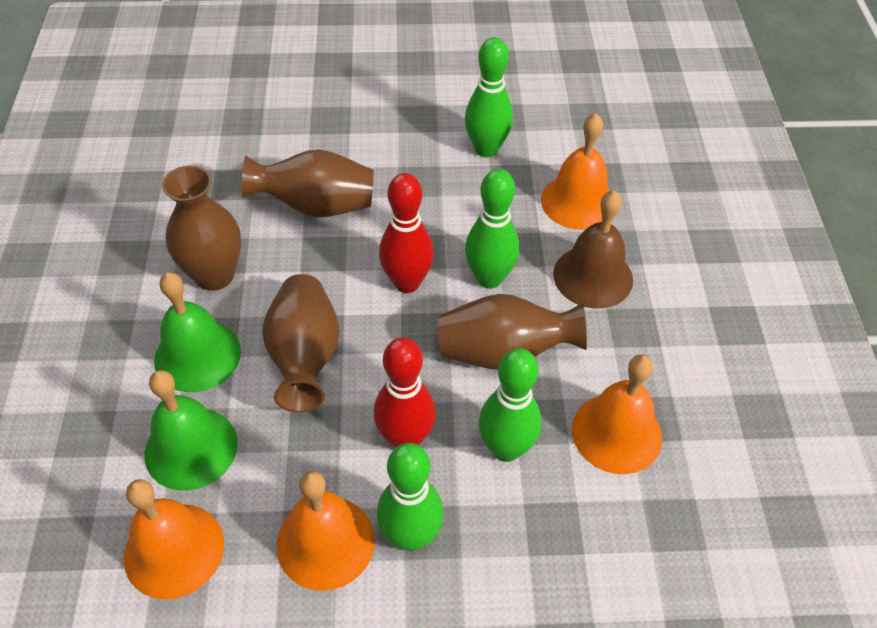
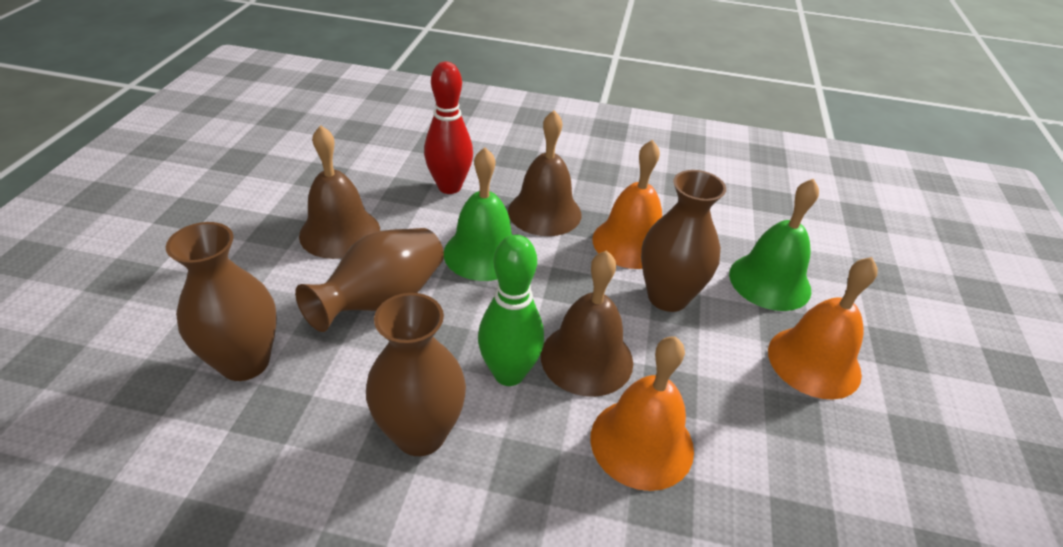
brown bell: 1 -> 3
green bowling pin: 4 -> 1
orange bell: 4 -> 3
red bowling pin: 2 -> 1

